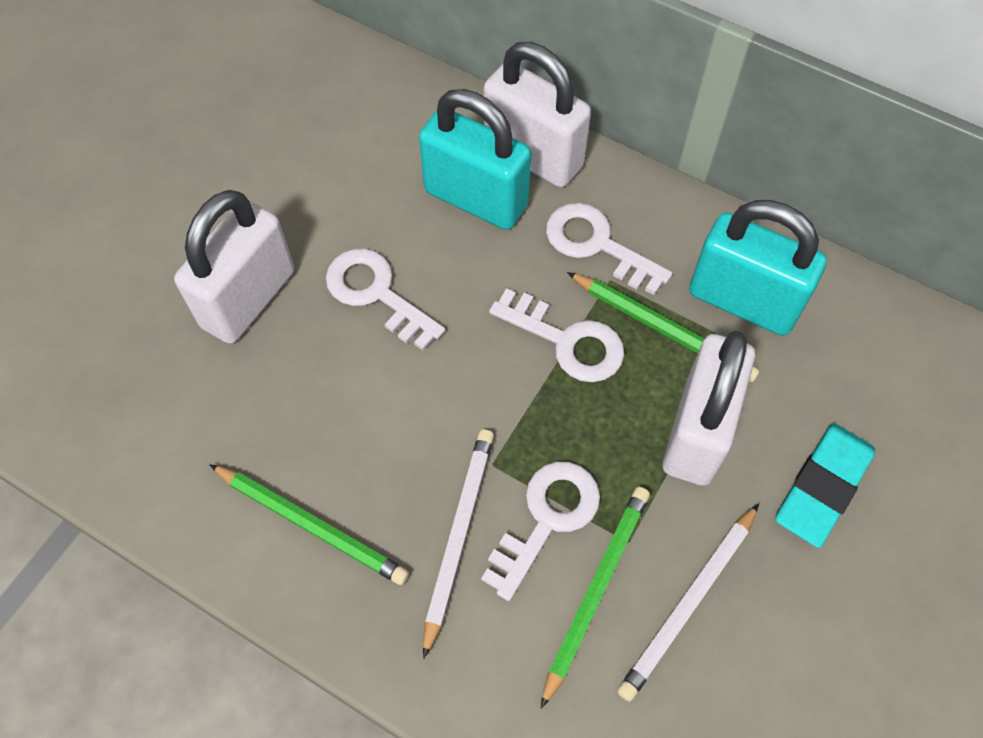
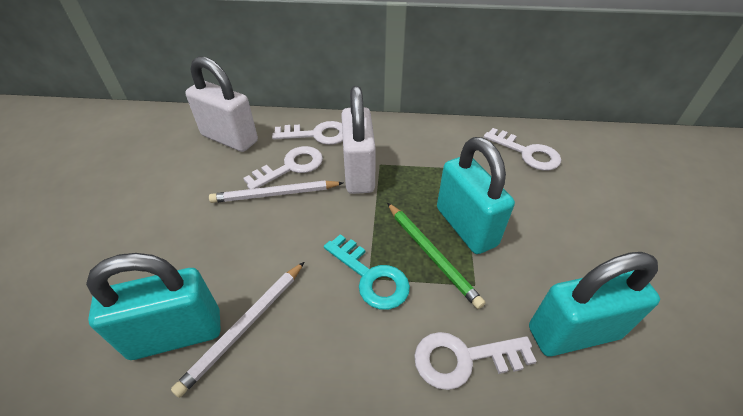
green pencil: 3 -> 1
turquoise eraser: 1 -> 0
turquoise key: 0 -> 1
turquoise padlock: 2 -> 3
white padlock: 3 -> 2

